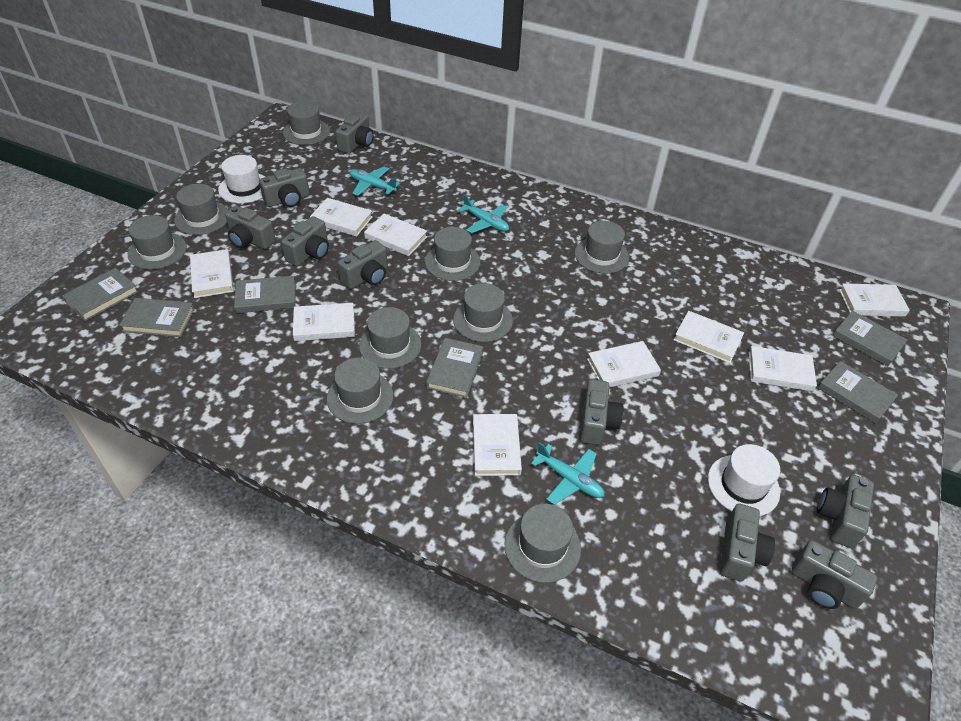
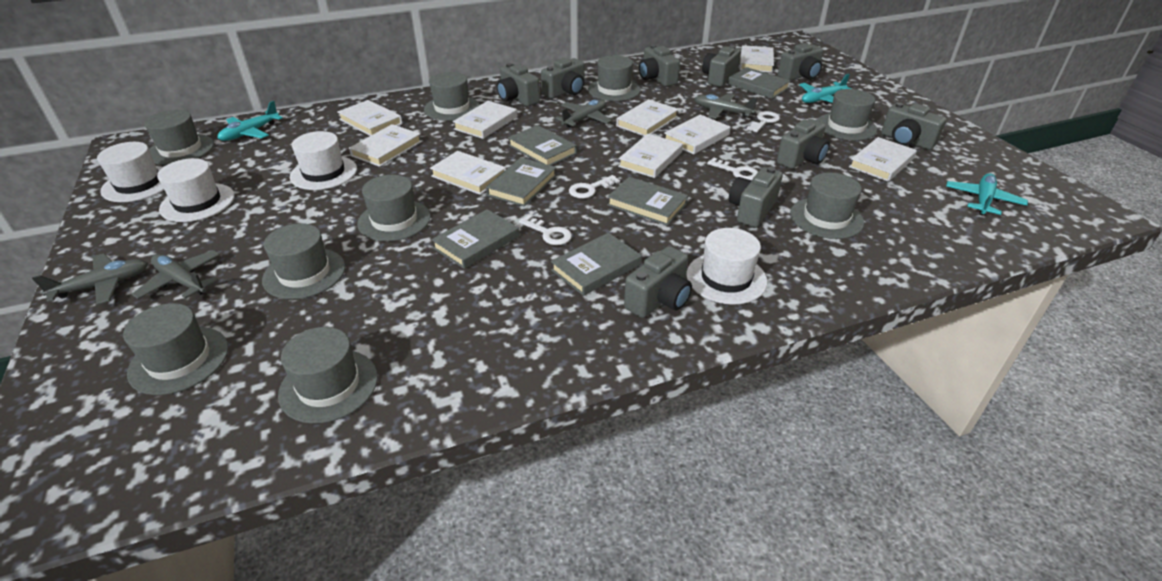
grey plane: 0 -> 4
white hat: 2 -> 4
white key: 0 -> 4

